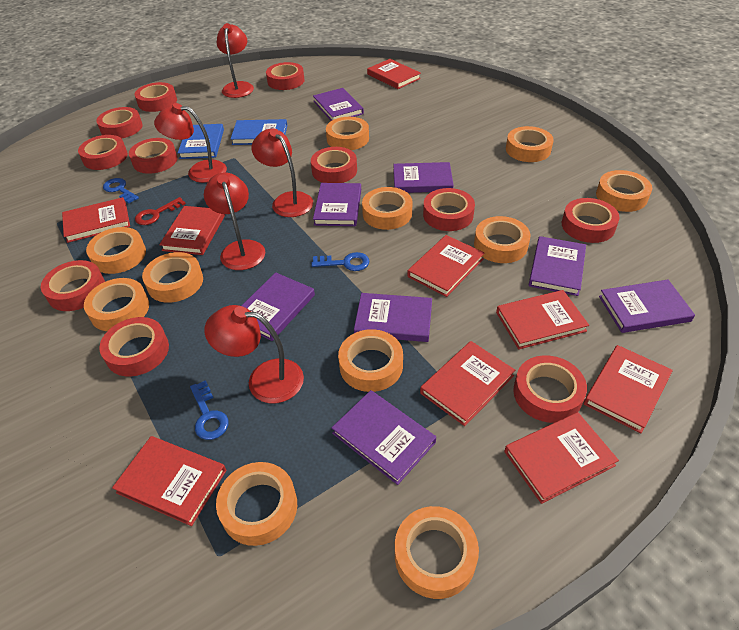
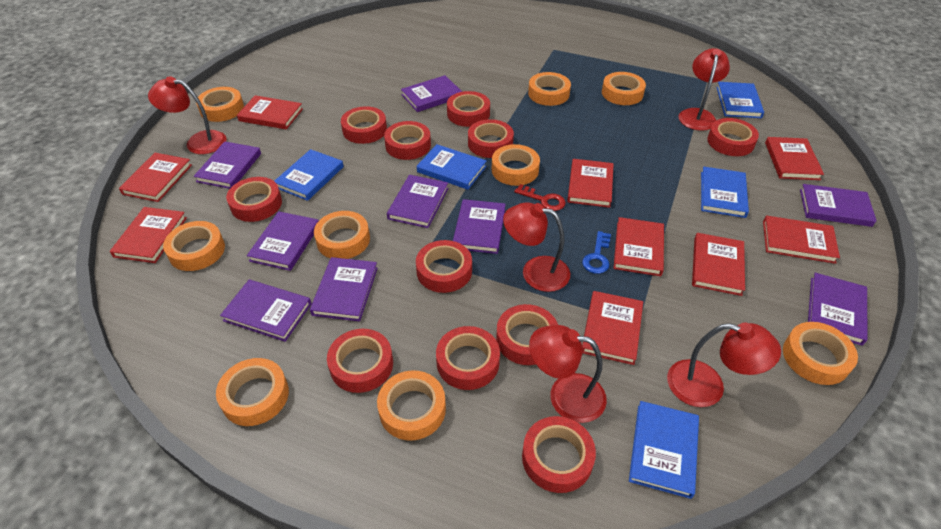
blue book: 2 -> 5
blue key: 3 -> 1
orange tape: 11 -> 9
purple book: 8 -> 9

